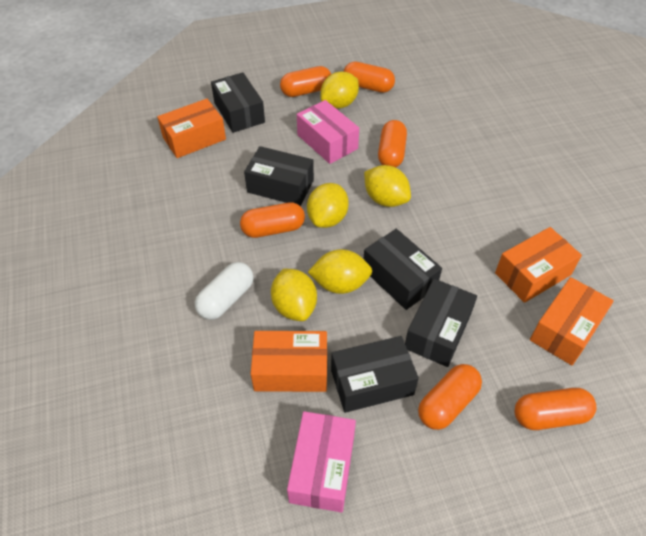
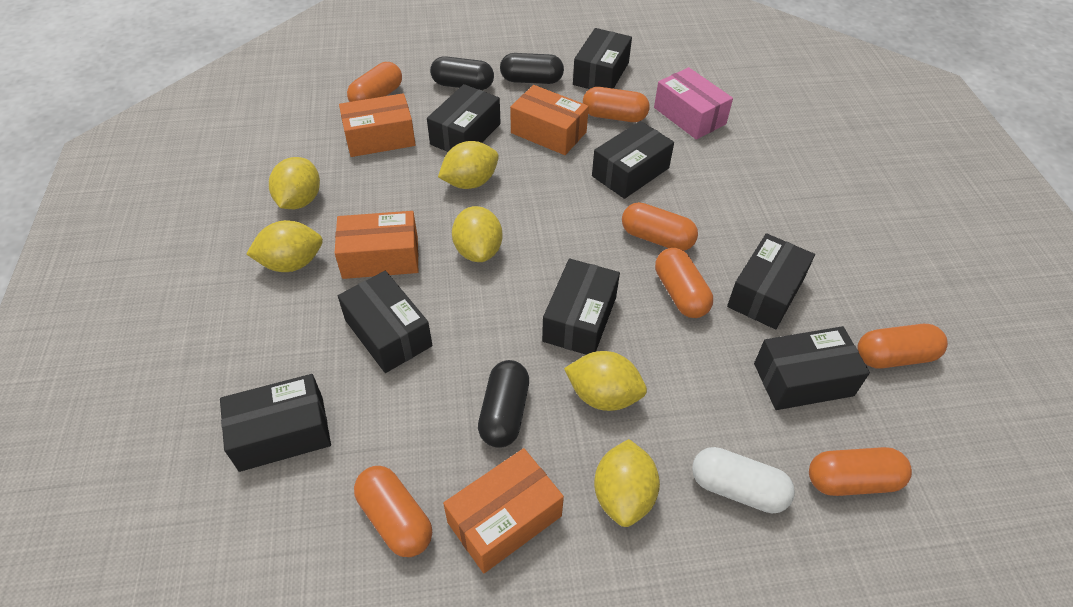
black box: 5 -> 8
black capsule: 0 -> 3
orange capsule: 6 -> 7
pink box: 2 -> 1
yellow lemon: 5 -> 6

